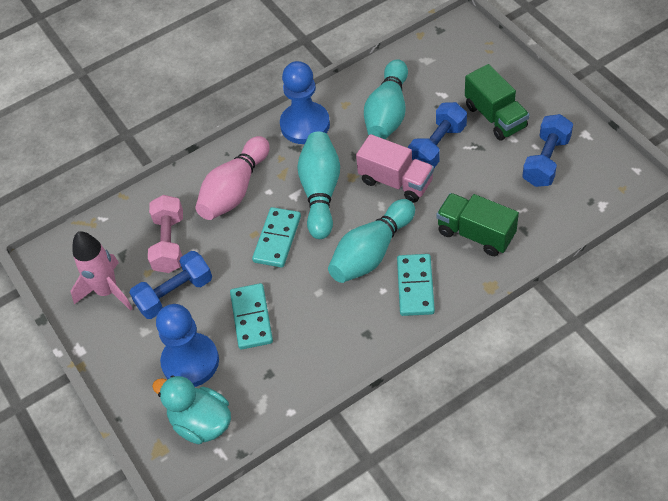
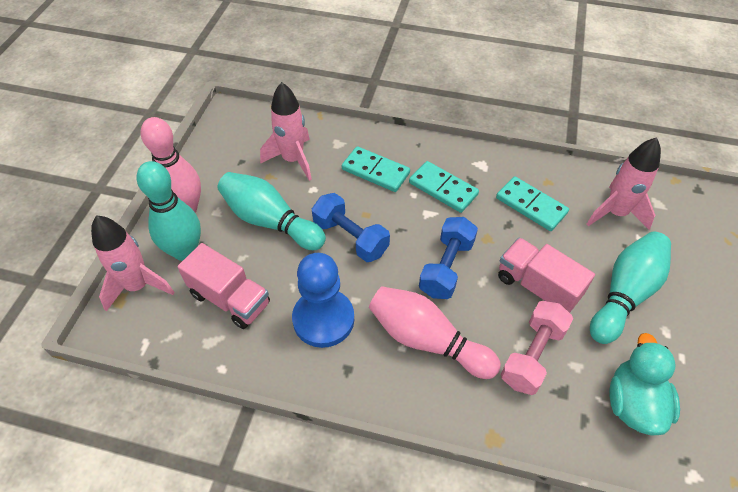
blue dumbbell: 3 -> 2
blue pawn: 2 -> 1
green truck: 2 -> 0
pink bowling pin: 1 -> 2
pink rocket: 1 -> 3
pink truck: 1 -> 2

